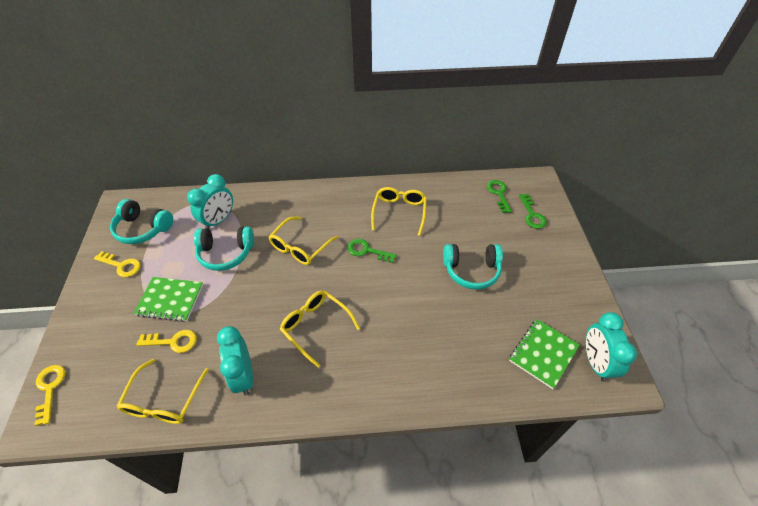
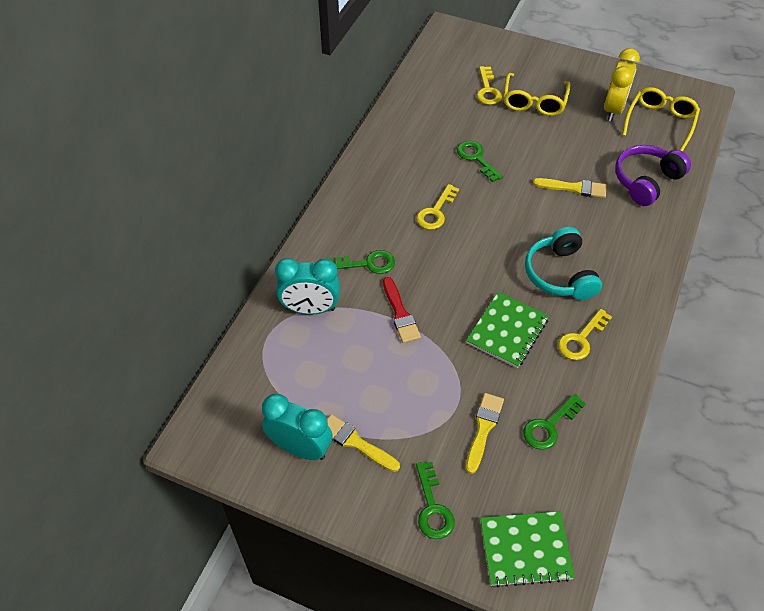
green key: 3 -> 4
purple headphones: 0 -> 1
red brush: 0 -> 1
turquoise clock: 3 -> 2
turquoise headphones: 3 -> 1
yellow brush: 0 -> 3
yellow clock: 0 -> 1
yellow glasses: 4 -> 2

